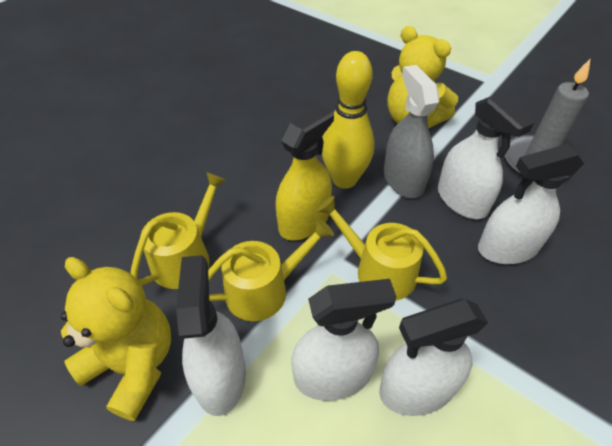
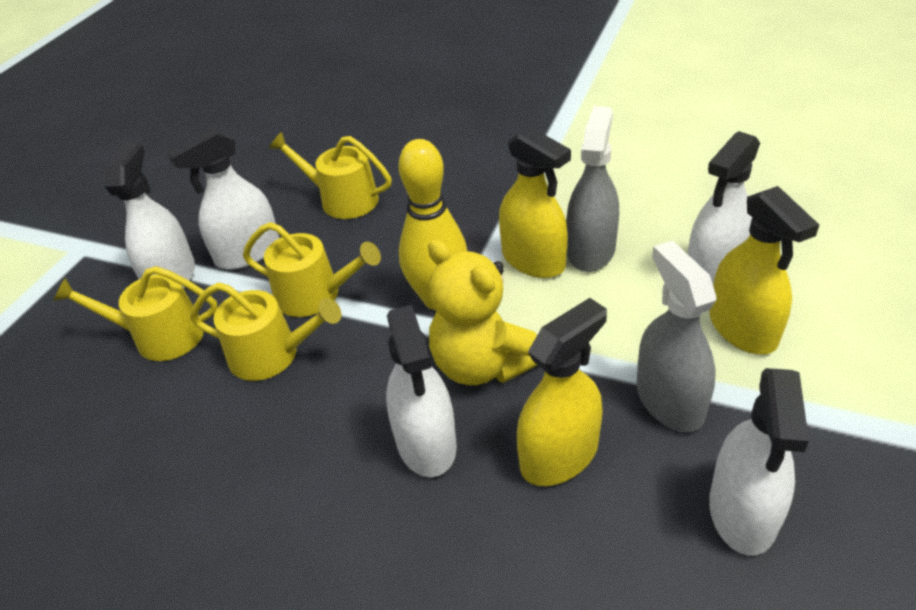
grey candle: 1 -> 0
grey spray bottle: 1 -> 2
yellow spray bottle: 1 -> 3
yellow teddy bear: 2 -> 1
yellow watering can: 3 -> 4

